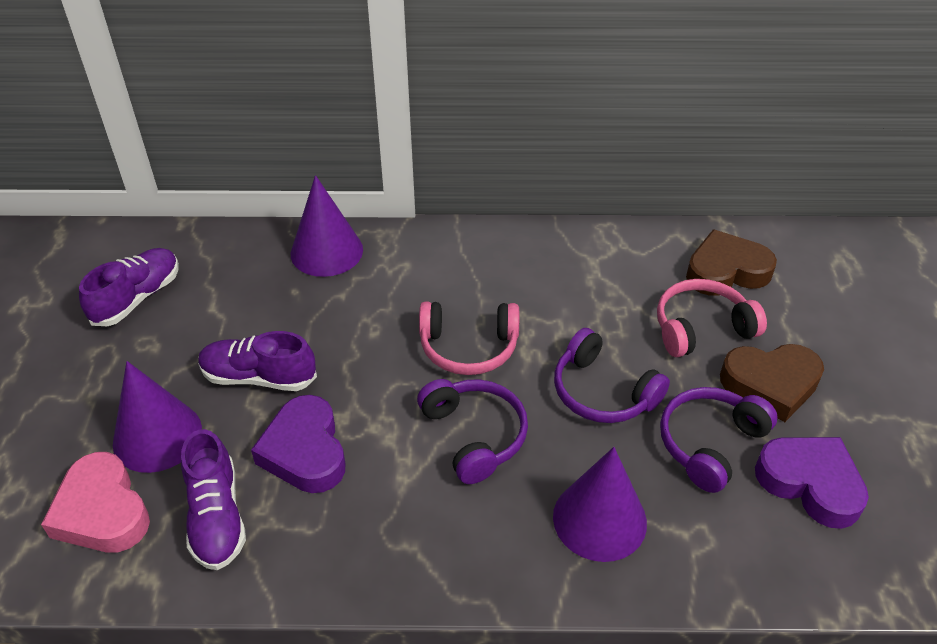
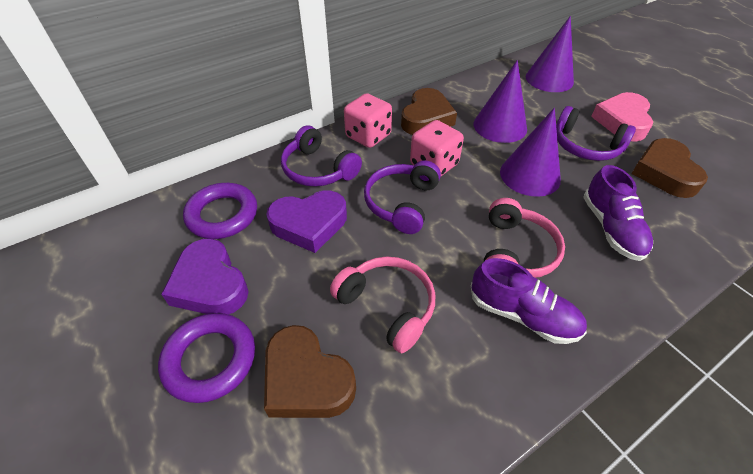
brown heart: 2 -> 3
pink dice: 0 -> 2
purple ring: 0 -> 2
purple shoe: 3 -> 2

